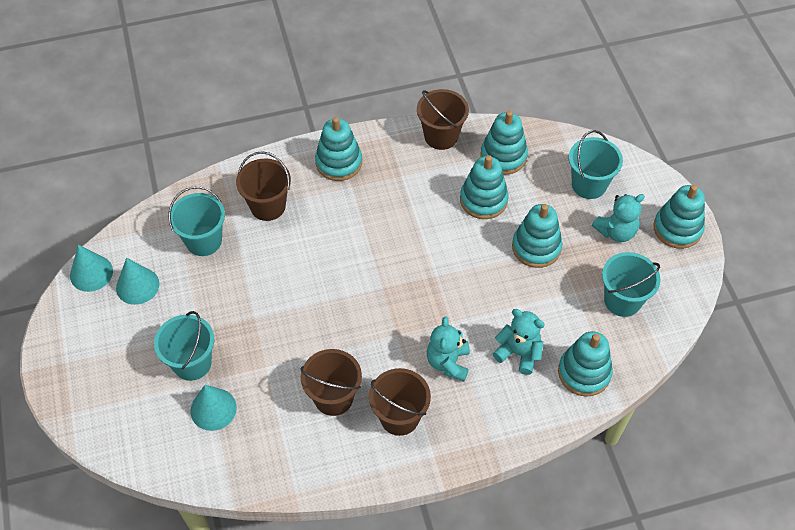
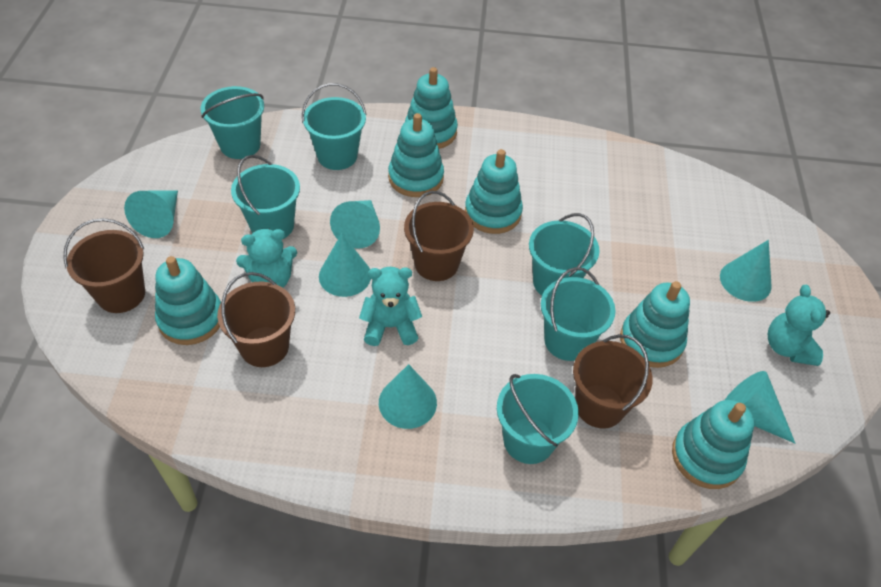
turquoise bucket: 4 -> 6
turquoise cone: 3 -> 6

